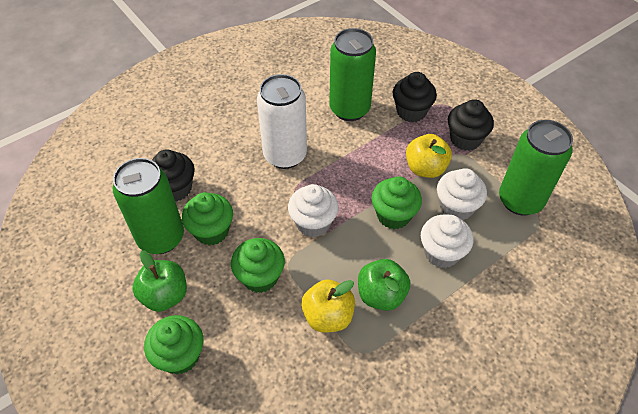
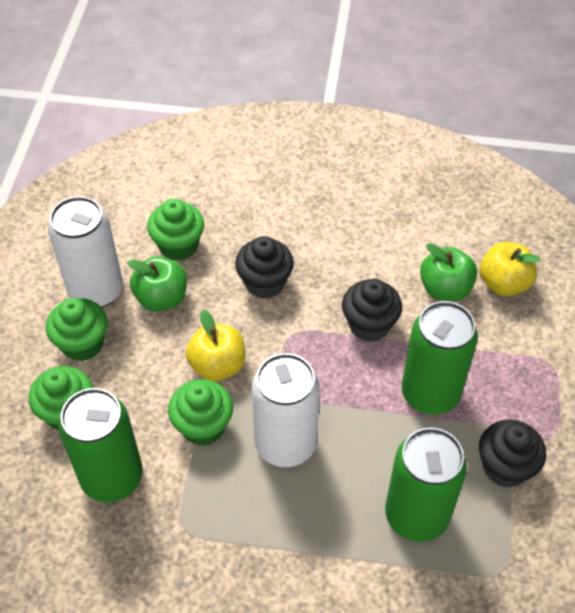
white can: 1 -> 2
white cupcake: 3 -> 0

